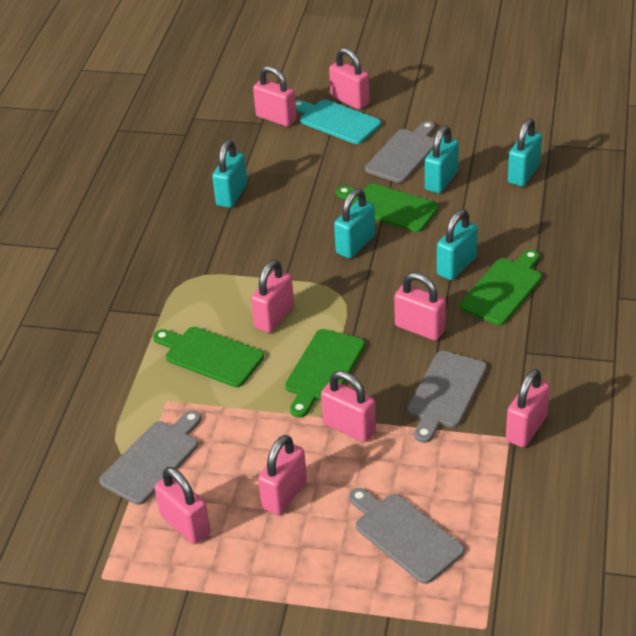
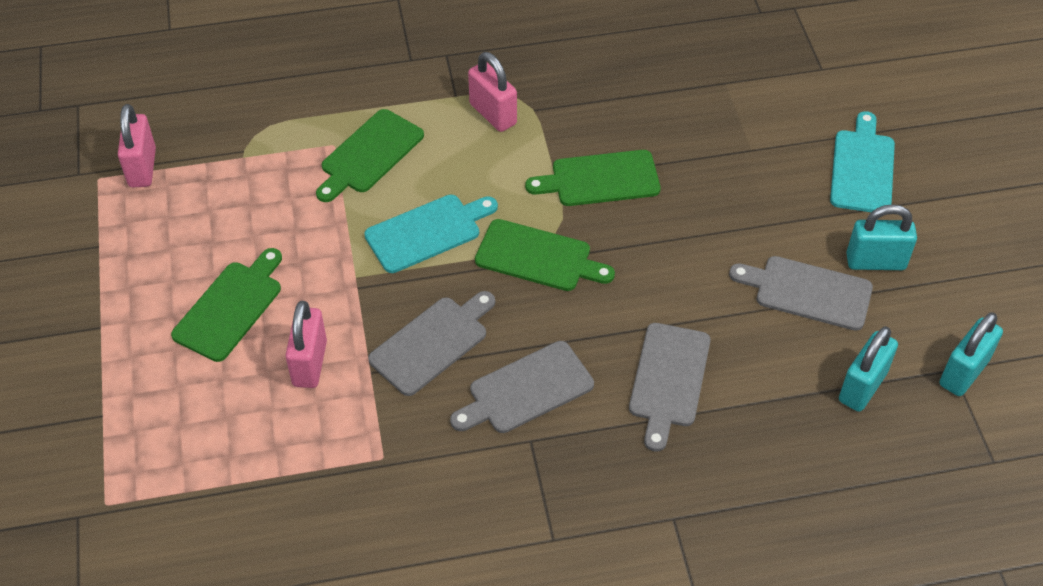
pink padlock: 8 -> 3
turquoise cutting board: 1 -> 2
turquoise padlock: 5 -> 3

